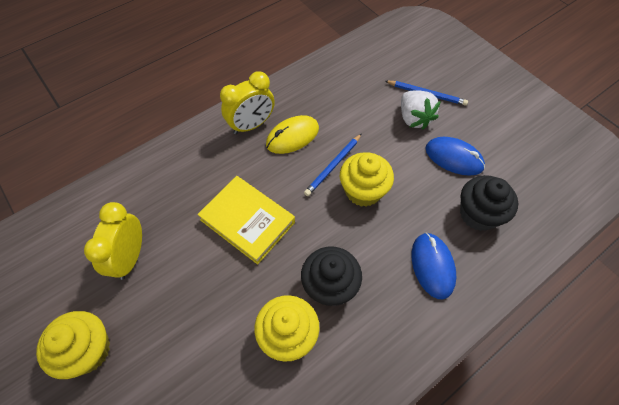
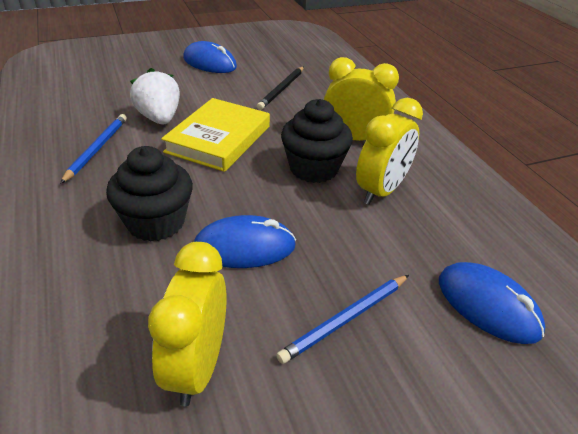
black pencil: 0 -> 1
blue mouse: 2 -> 3
yellow clock: 2 -> 3
yellow cupcake: 3 -> 0
yellow mouse: 1 -> 0

